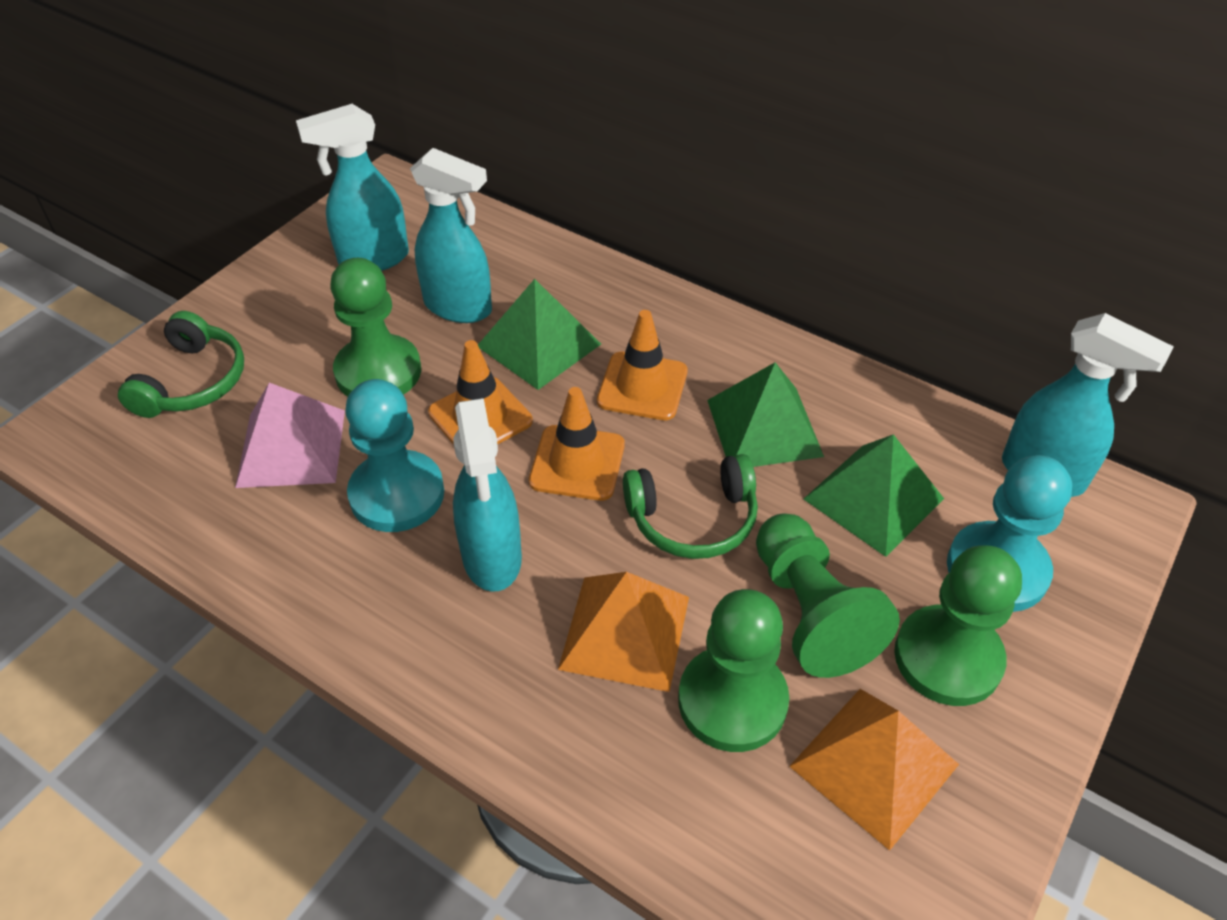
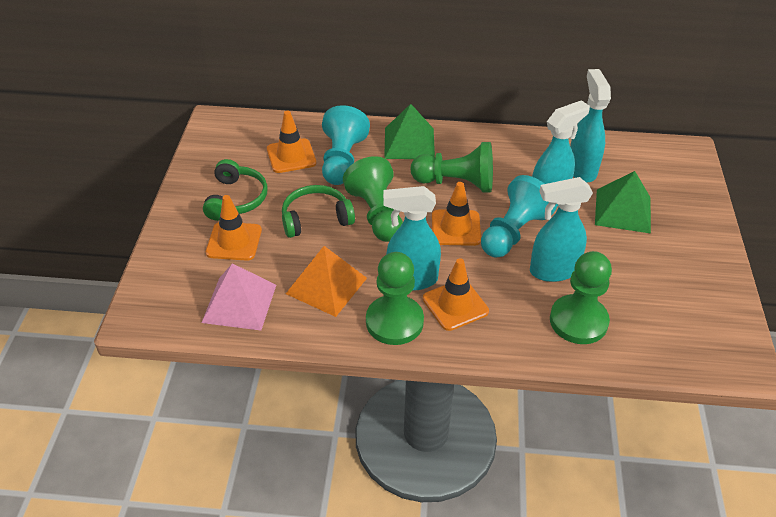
green pyramid: 3 -> 2
orange pyramid: 2 -> 1
orange traffic cone: 3 -> 4

